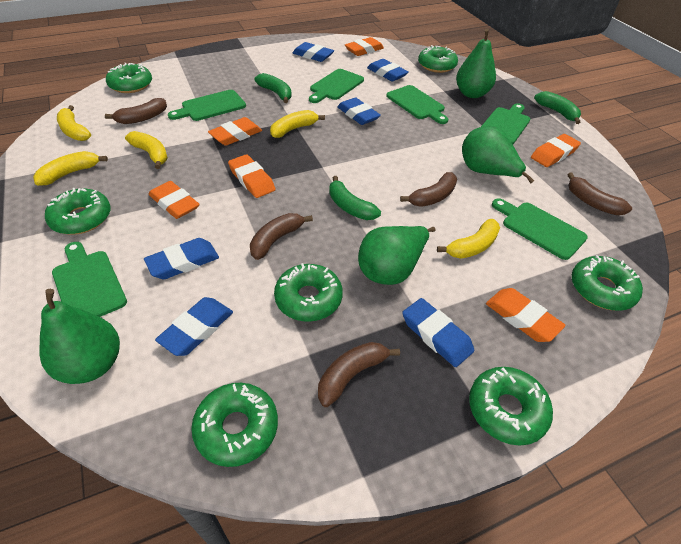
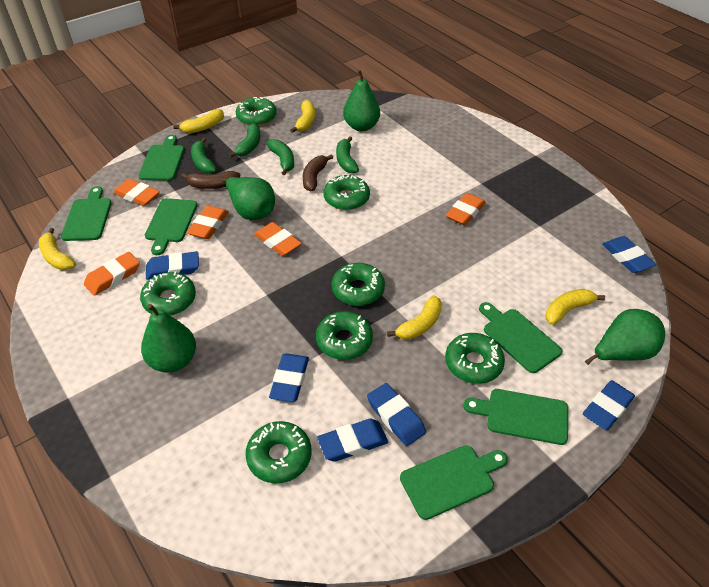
brown banana: 5 -> 2
green banana: 3 -> 4
orange eraser: 6 -> 5

